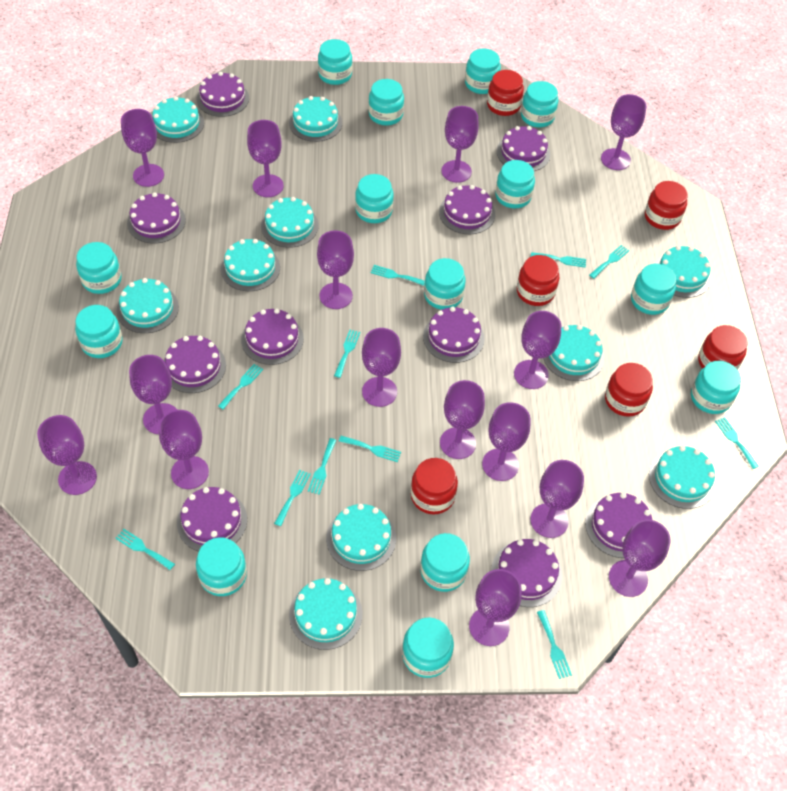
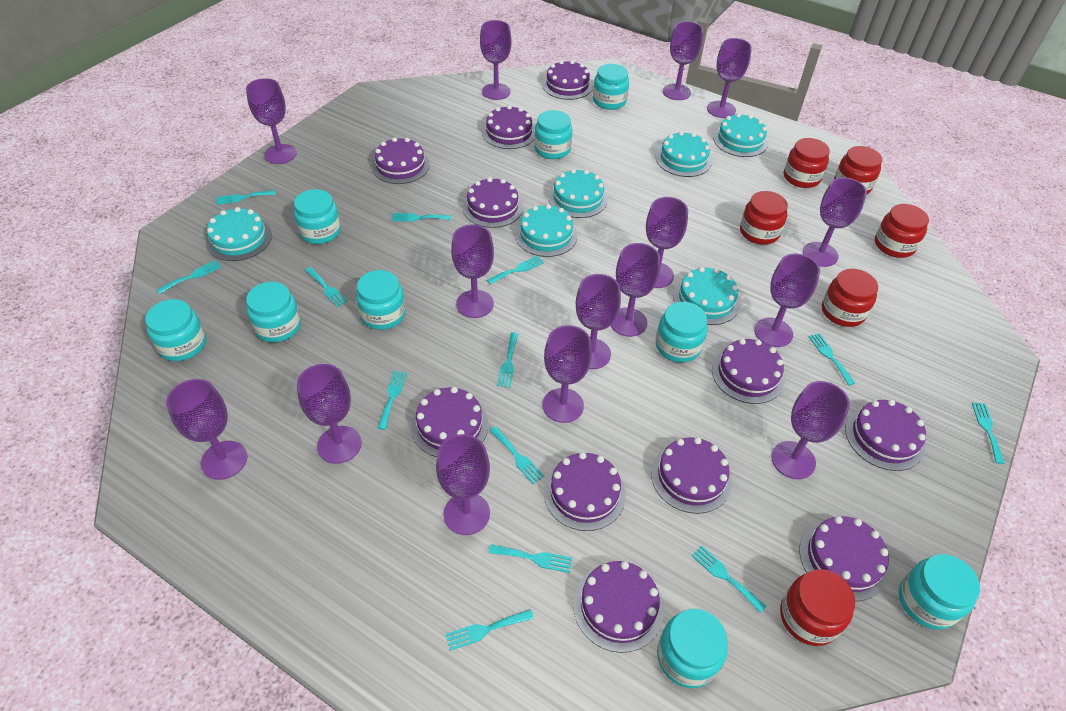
purple cake: 10 -> 11
turquoise cake: 10 -> 6
turquoise fork: 11 -> 13
turquoise jar: 14 -> 9

